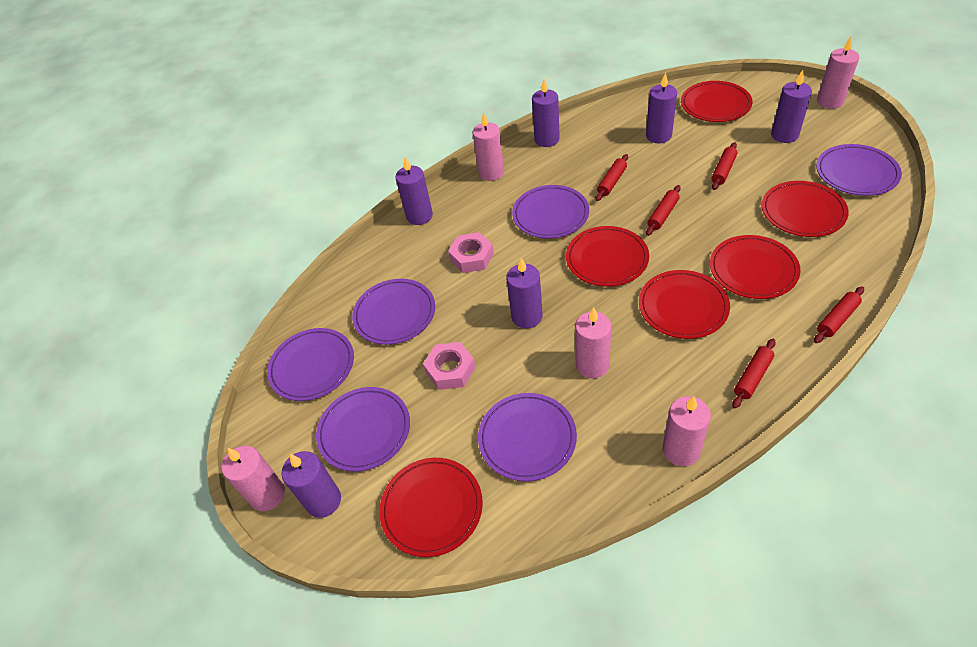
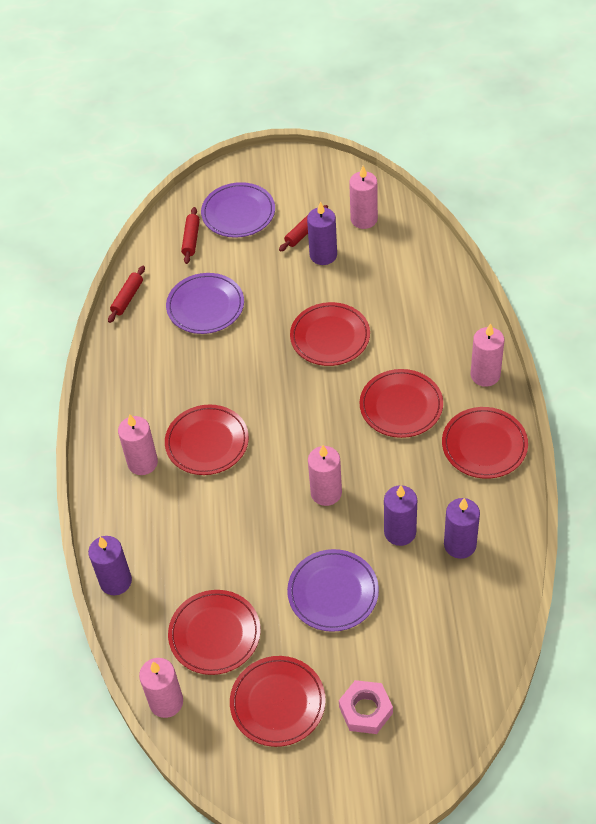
pink nut: 2 -> 1
purple candle: 6 -> 4
purple plate: 6 -> 3
red rolling pin: 5 -> 3

